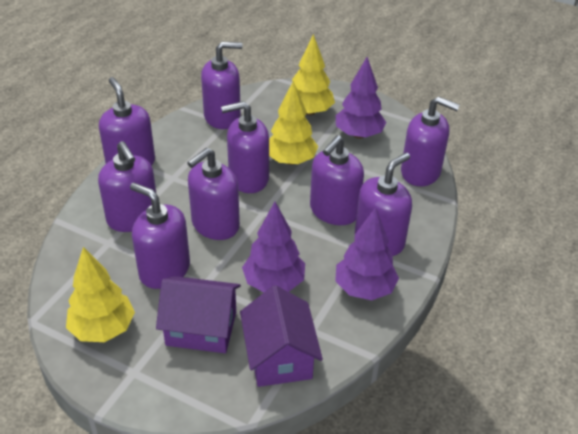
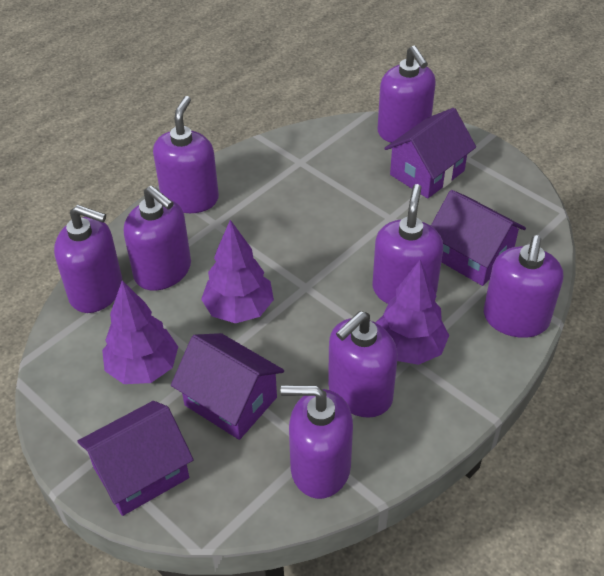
purple house: 2 -> 4
purple soap dispenser: 9 -> 8
yellow tree: 3 -> 0

